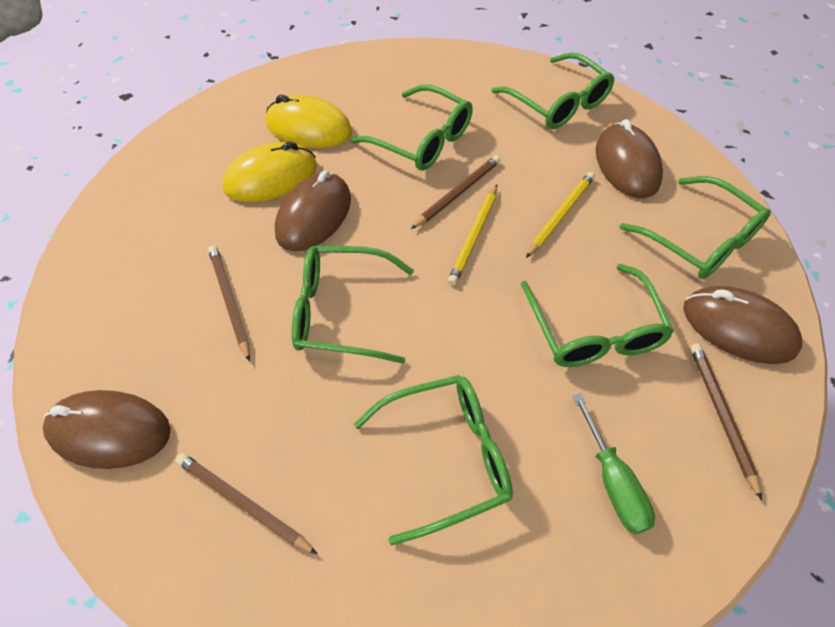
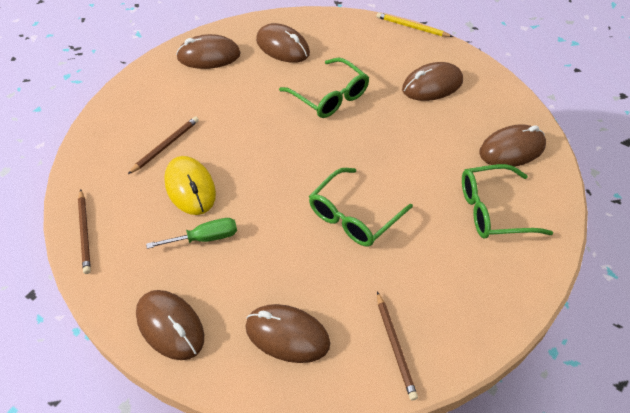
brown mouse: 4 -> 6
brown pencil: 4 -> 3
green glasses: 6 -> 3
yellow mouse: 2 -> 1
yellow pencil: 2 -> 1

